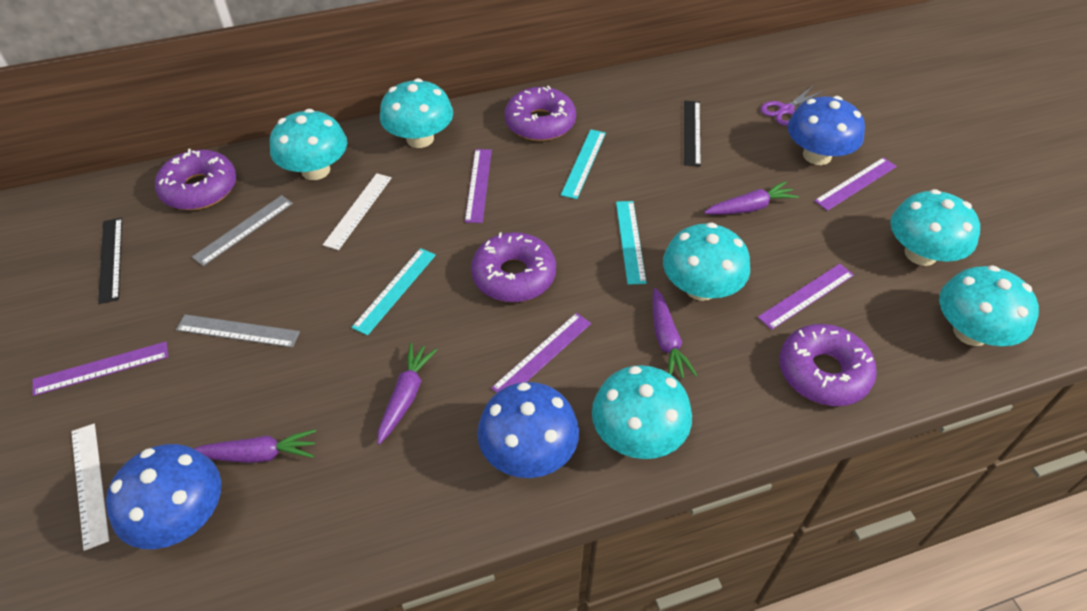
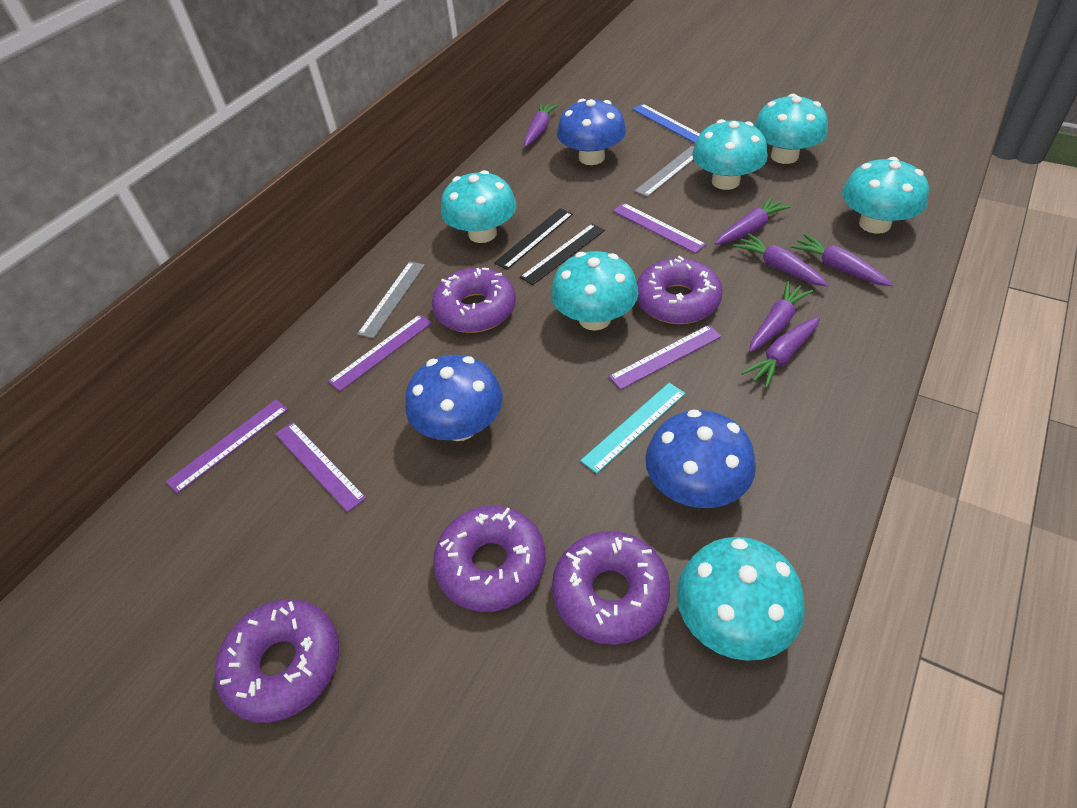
blue ruler: 0 -> 1
purple carrot: 4 -> 6
purple donut: 4 -> 5
purple scissors: 1 -> 0
turquoise ruler: 3 -> 1
white ruler: 2 -> 0

